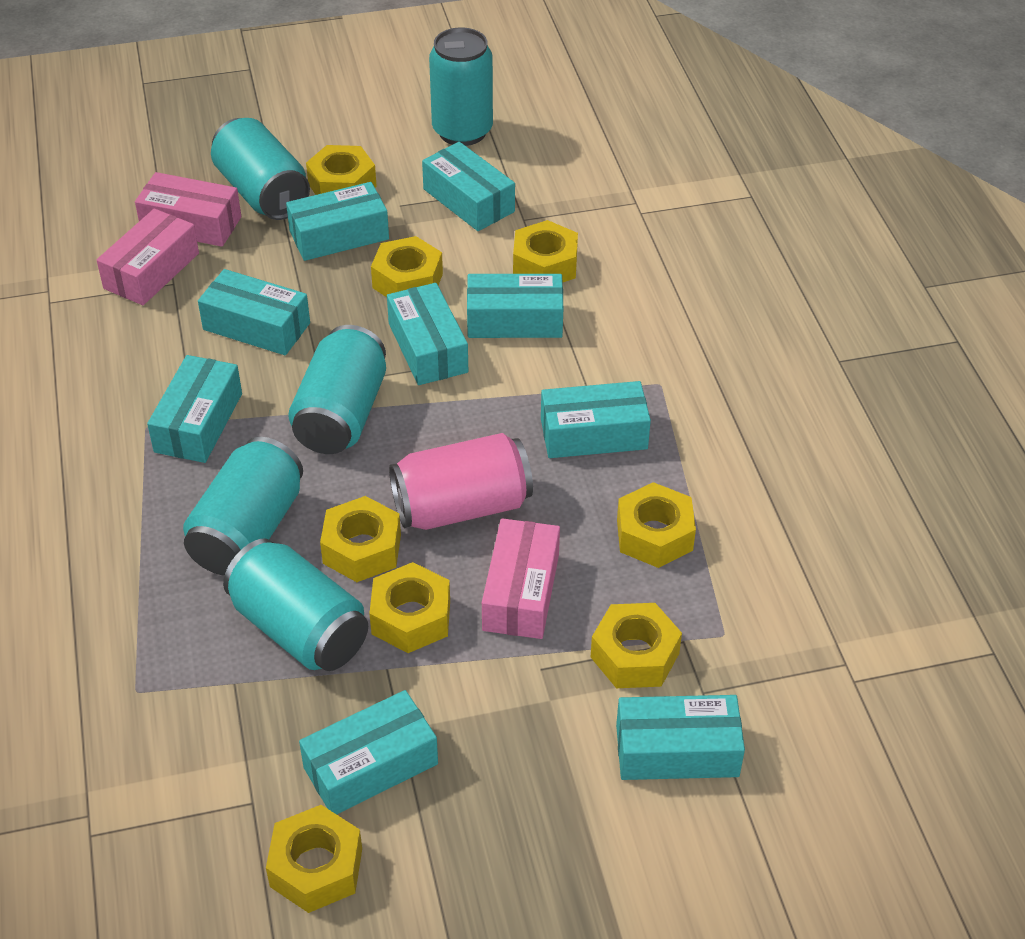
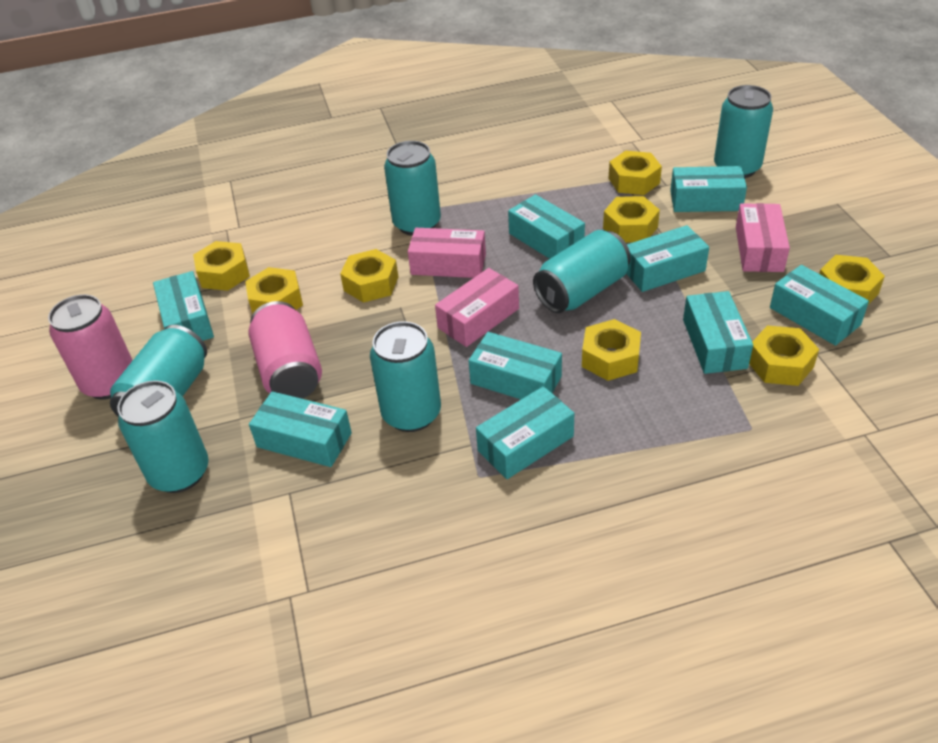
pink can: 1 -> 2
turquoise can: 5 -> 6

